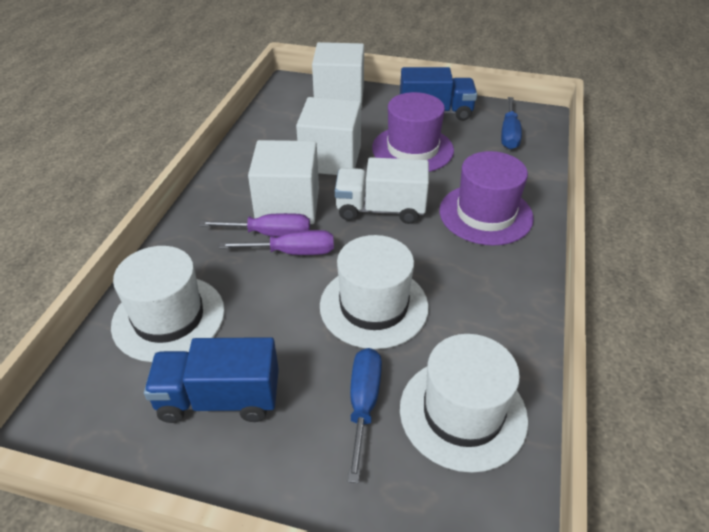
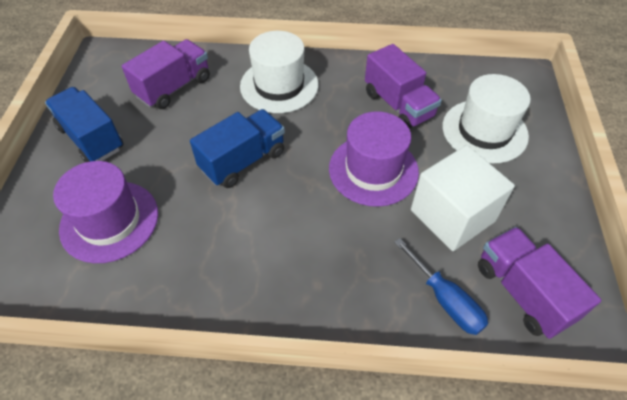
blue screwdriver: 2 -> 1
purple screwdriver: 2 -> 0
purple truck: 0 -> 3
white cube: 3 -> 1
white hat: 3 -> 2
white truck: 1 -> 0

